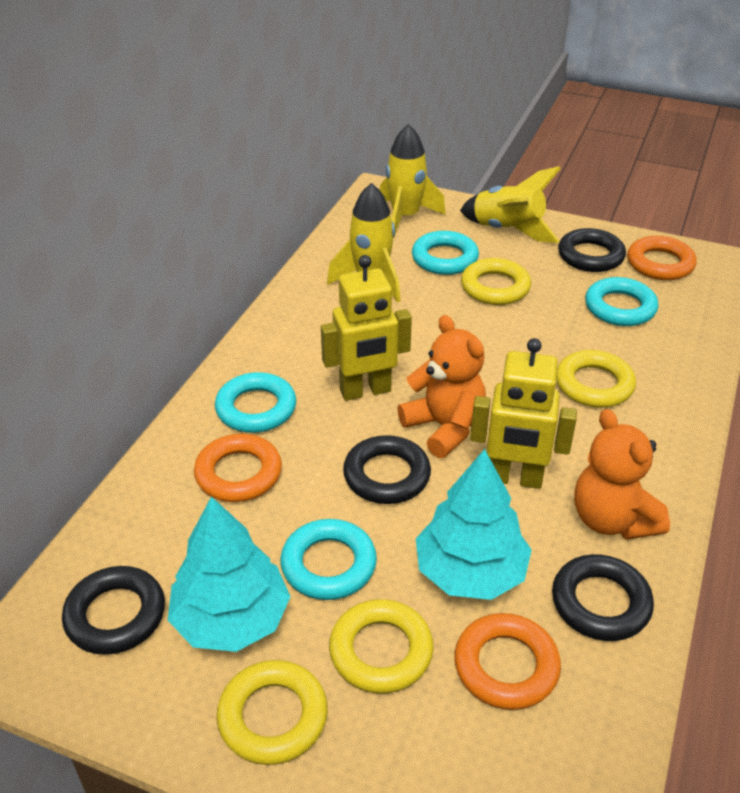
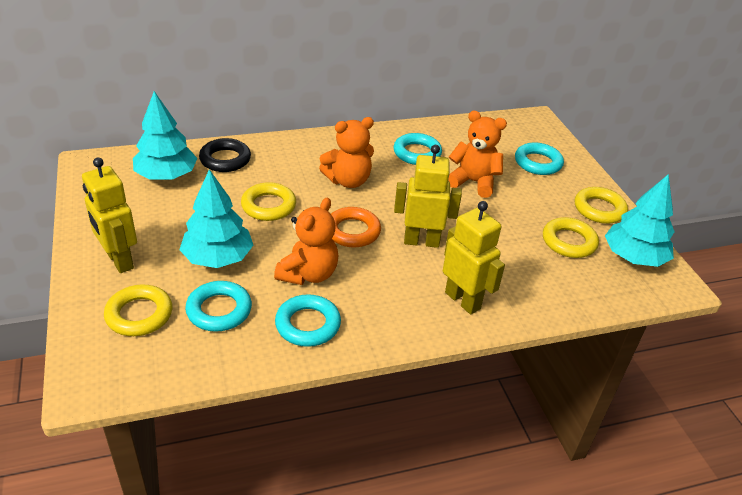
black ring: 4 -> 1
orange ring: 3 -> 1
orange teddy bear: 2 -> 3
turquoise tree: 2 -> 3
yellow robot: 2 -> 3
yellow rocket: 3 -> 0

